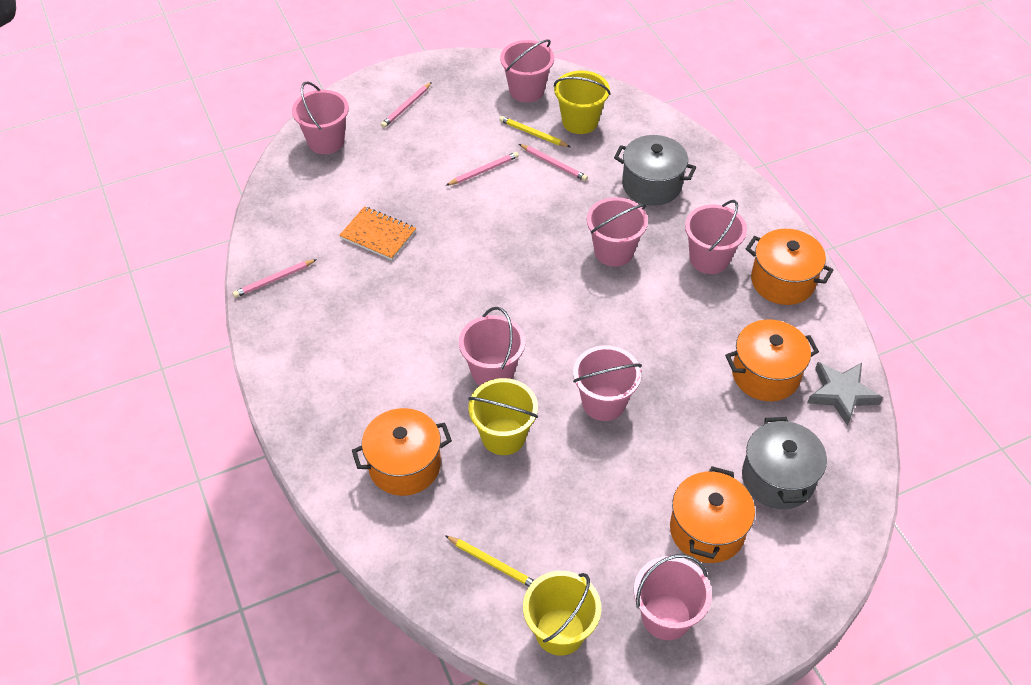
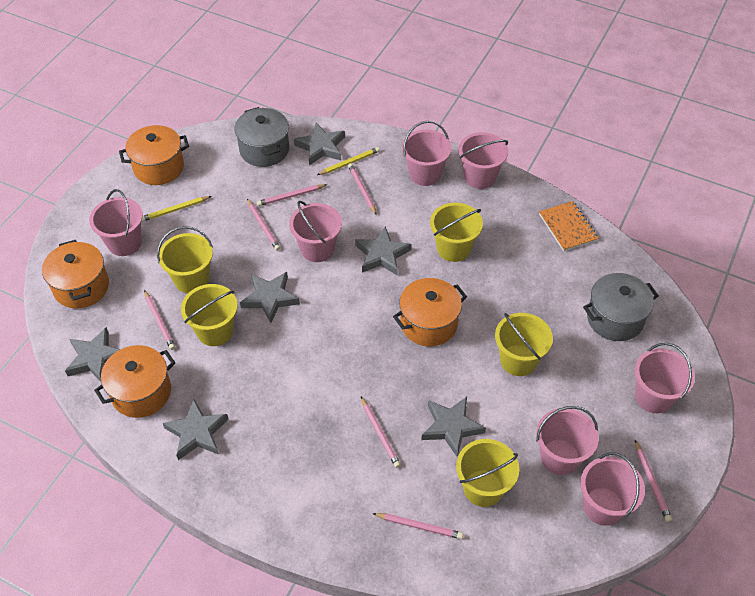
grey star: 1 -> 6
pink pencil: 4 -> 7
yellow bucket: 3 -> 5

